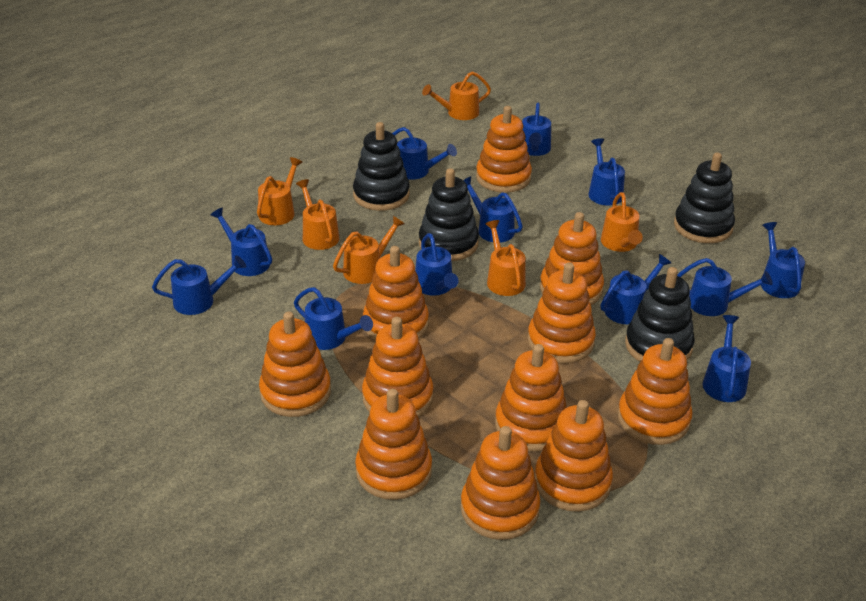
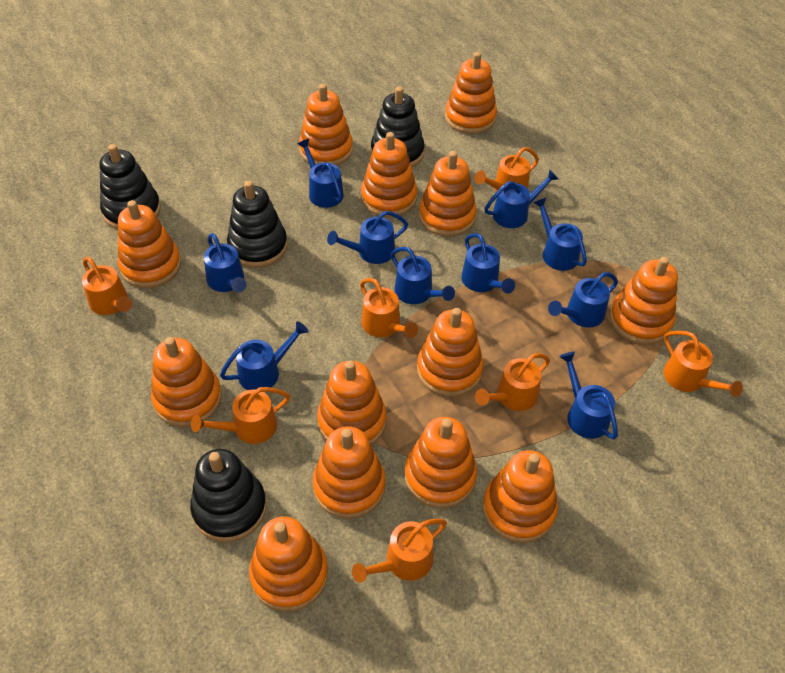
blue watering can: 12 -> 10
orange stacking toy: 11 -> 13
orange watering can: 6 -> 7

